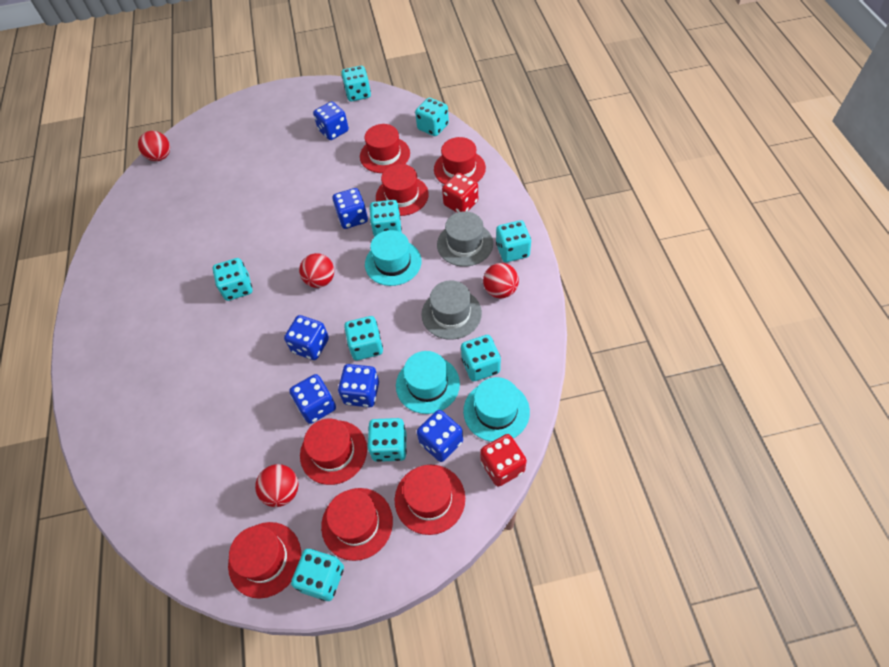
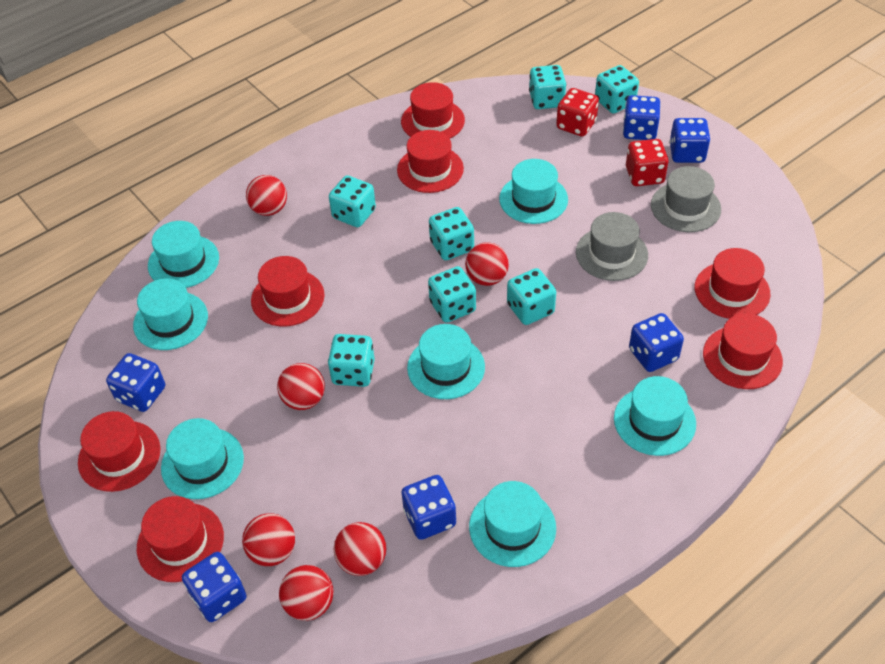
red ball: 4 -> 6
turquoise dice: 9 -> 7
turquoise hat: 3 -> 7

